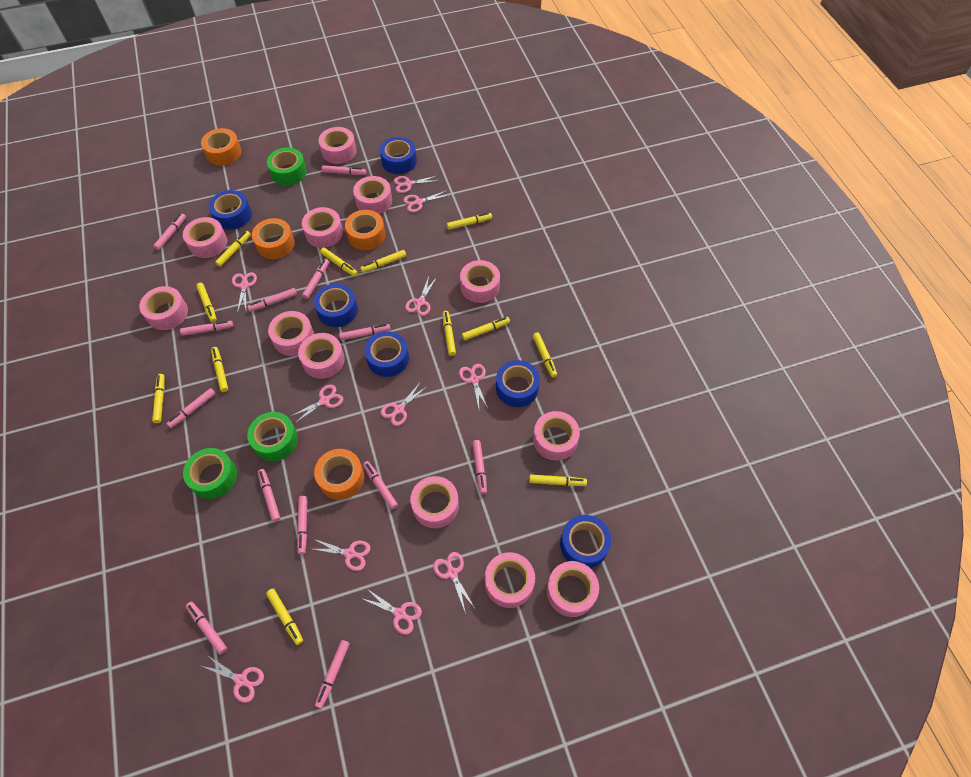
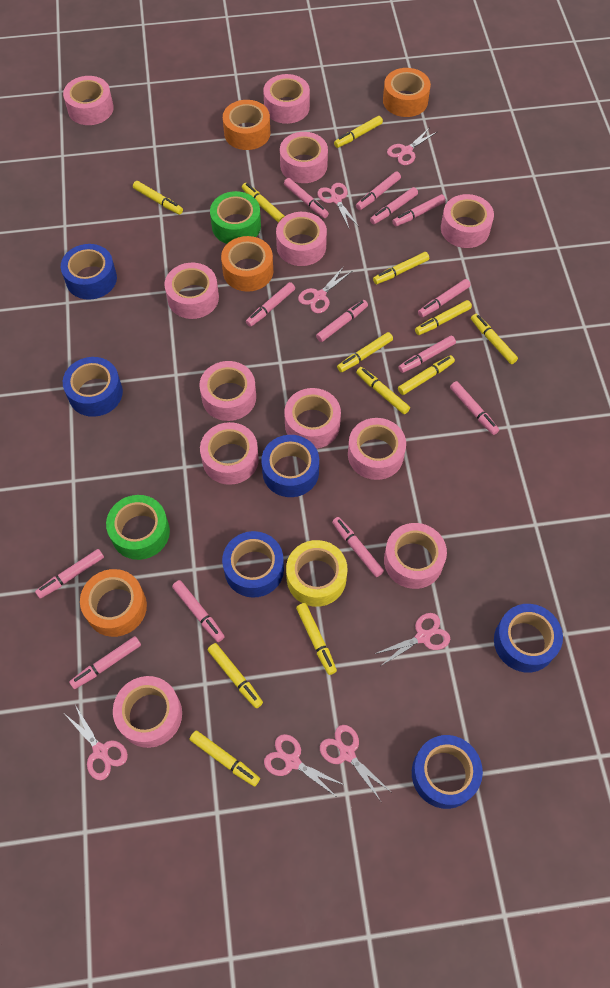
green tape: 3 -> 2
pink scissors: 11 -> 7
yellow tape: 0 -> 1

